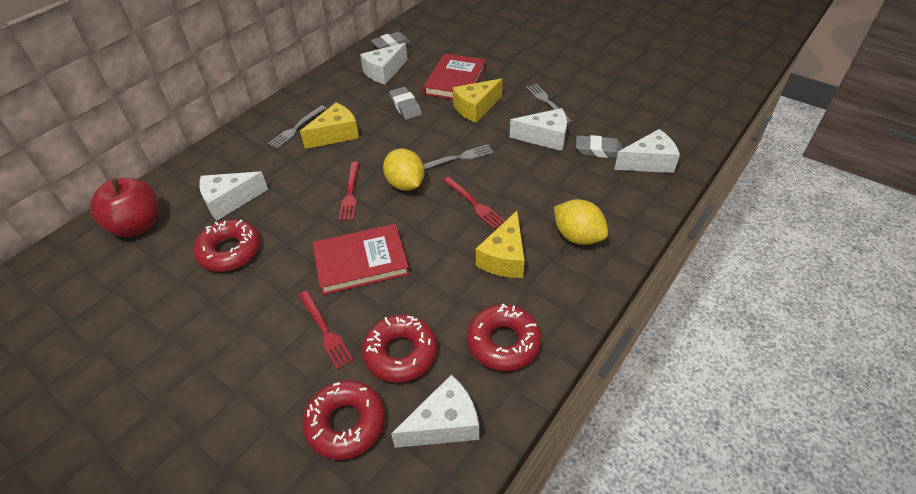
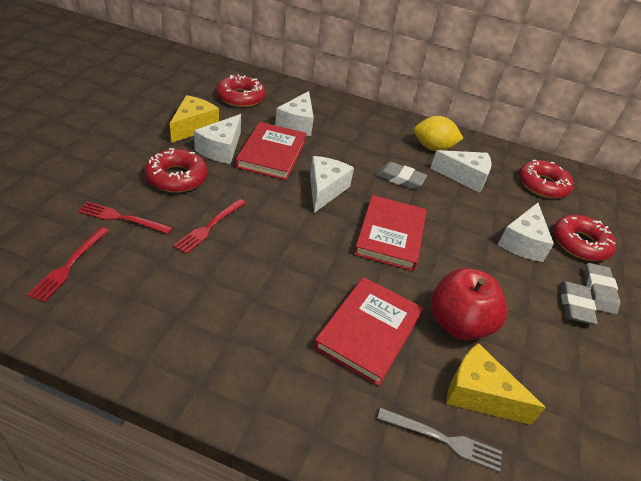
grey fork: 3 -> 1
red book: 2 -> 3
yellow cheese: 3 -> 2
yellow lemon: 2 -> 1

